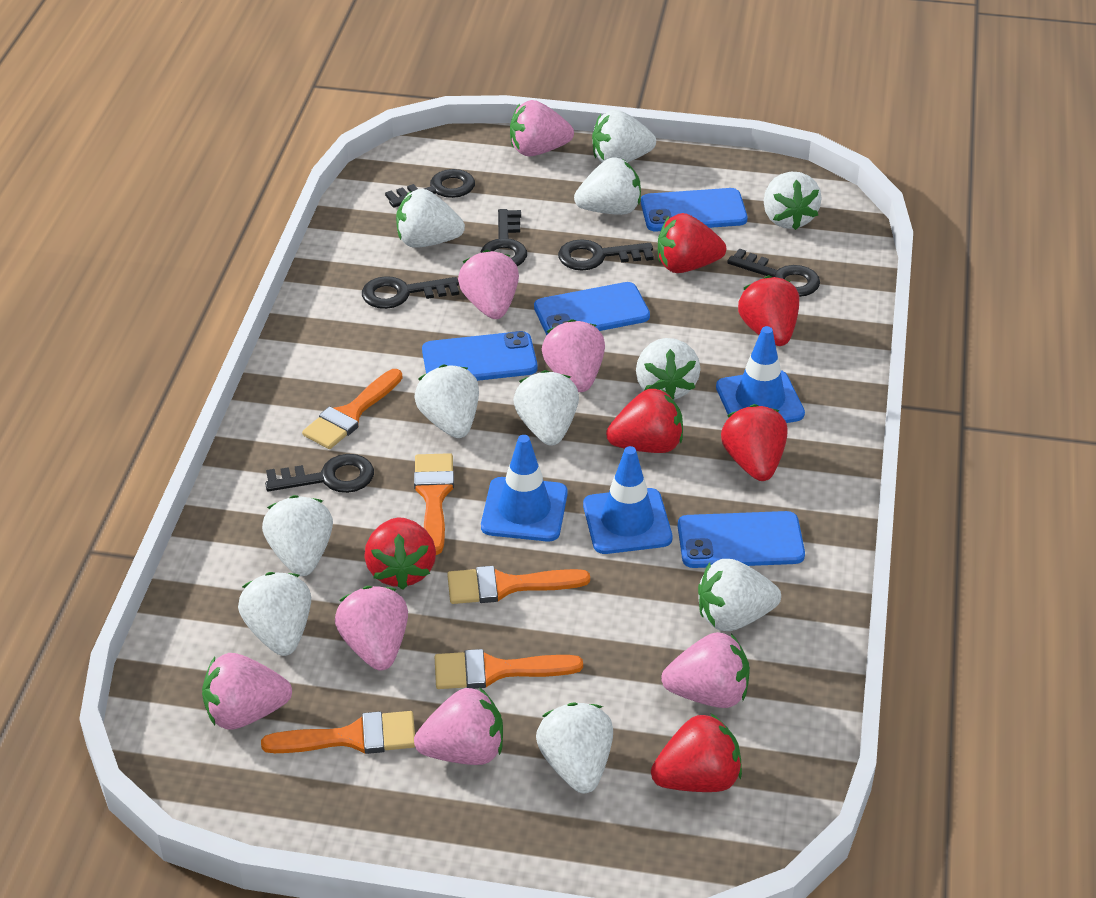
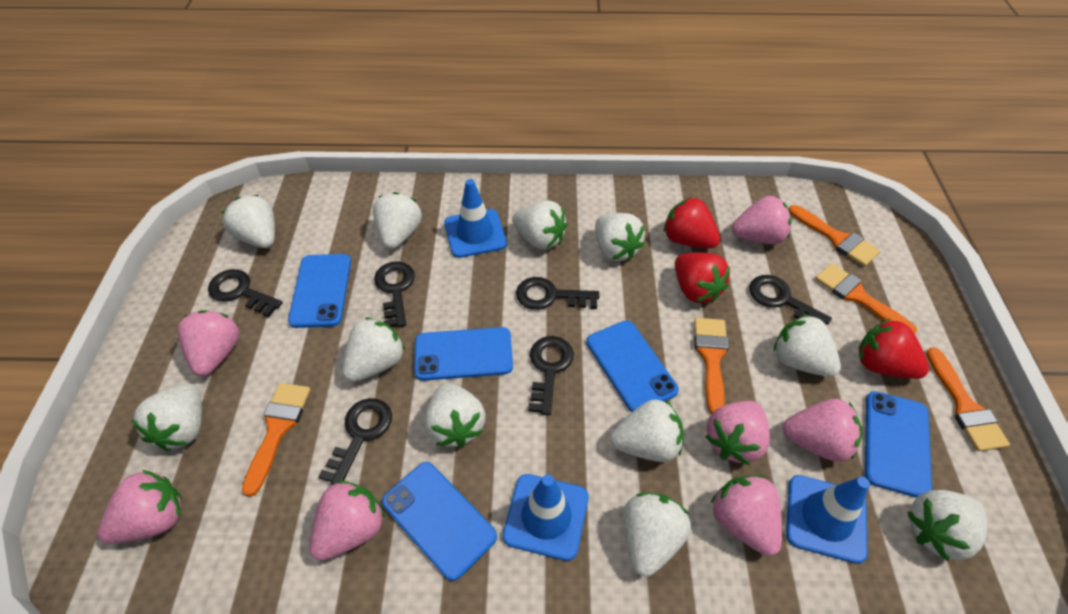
blue phone: 4 -> 5
red strawberry: 6 -> 3

